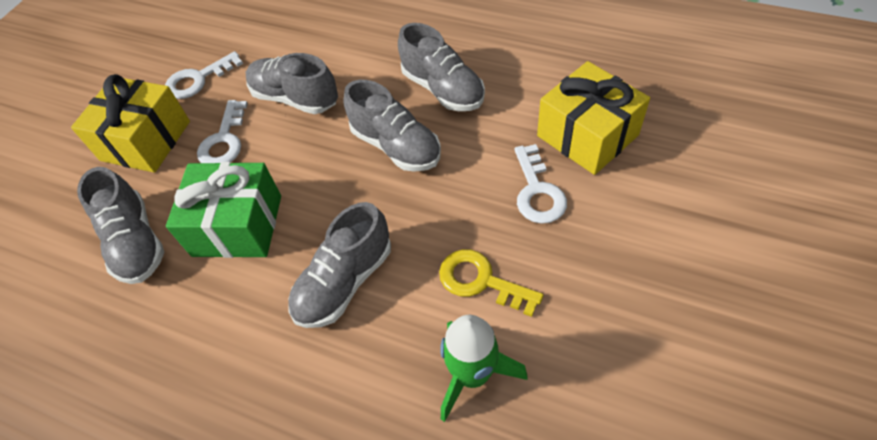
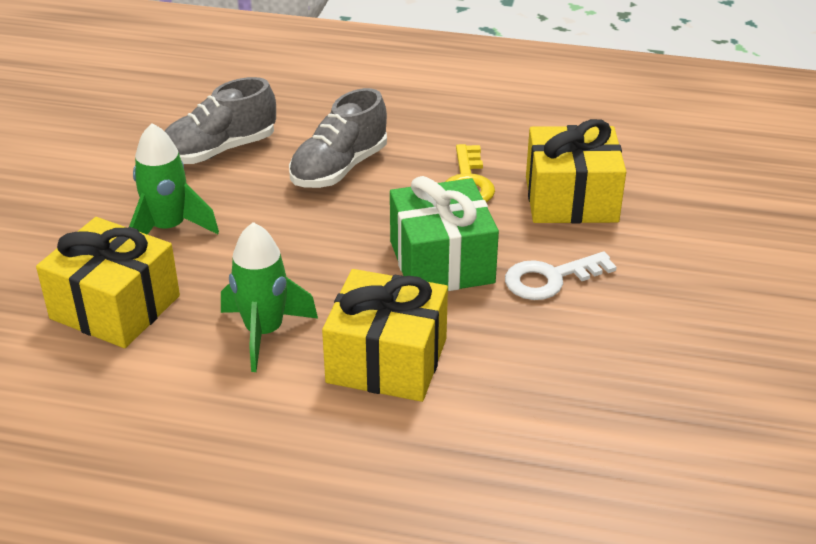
green rocket: 1 -> 2
grey shoe: 5 -> 2
white key: 3 -> 1
yellow gift: 2 -> 3

